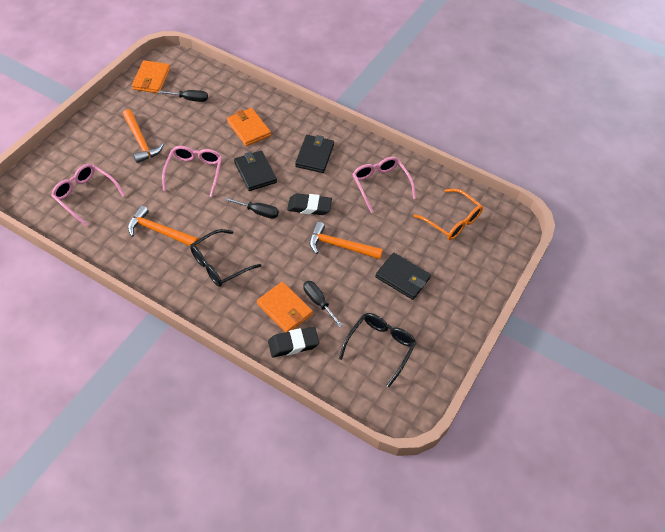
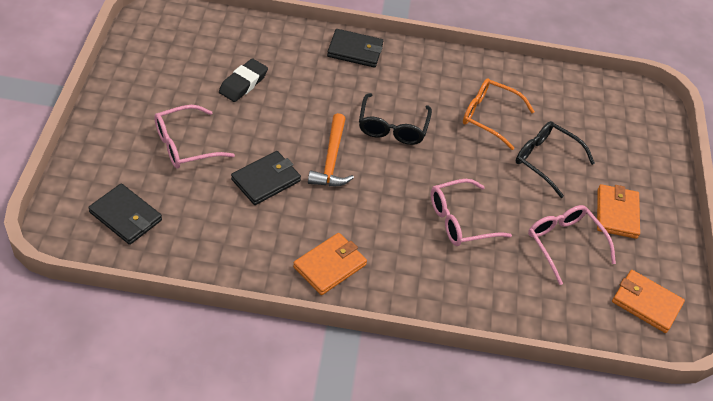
black eraser: 2 -> 1
black screwdriver: 3 -> 0
orange hammer: 3 -> 1

